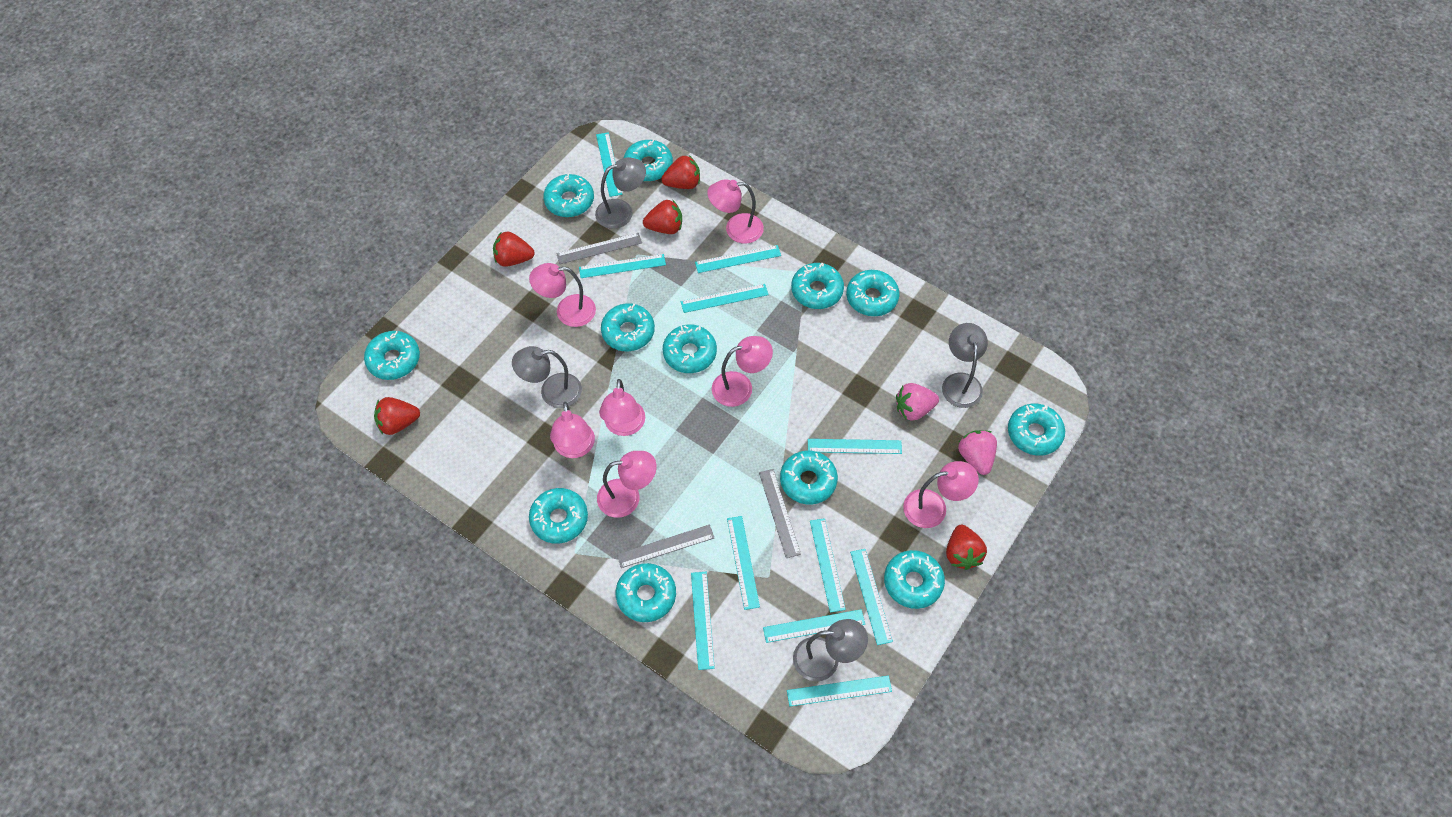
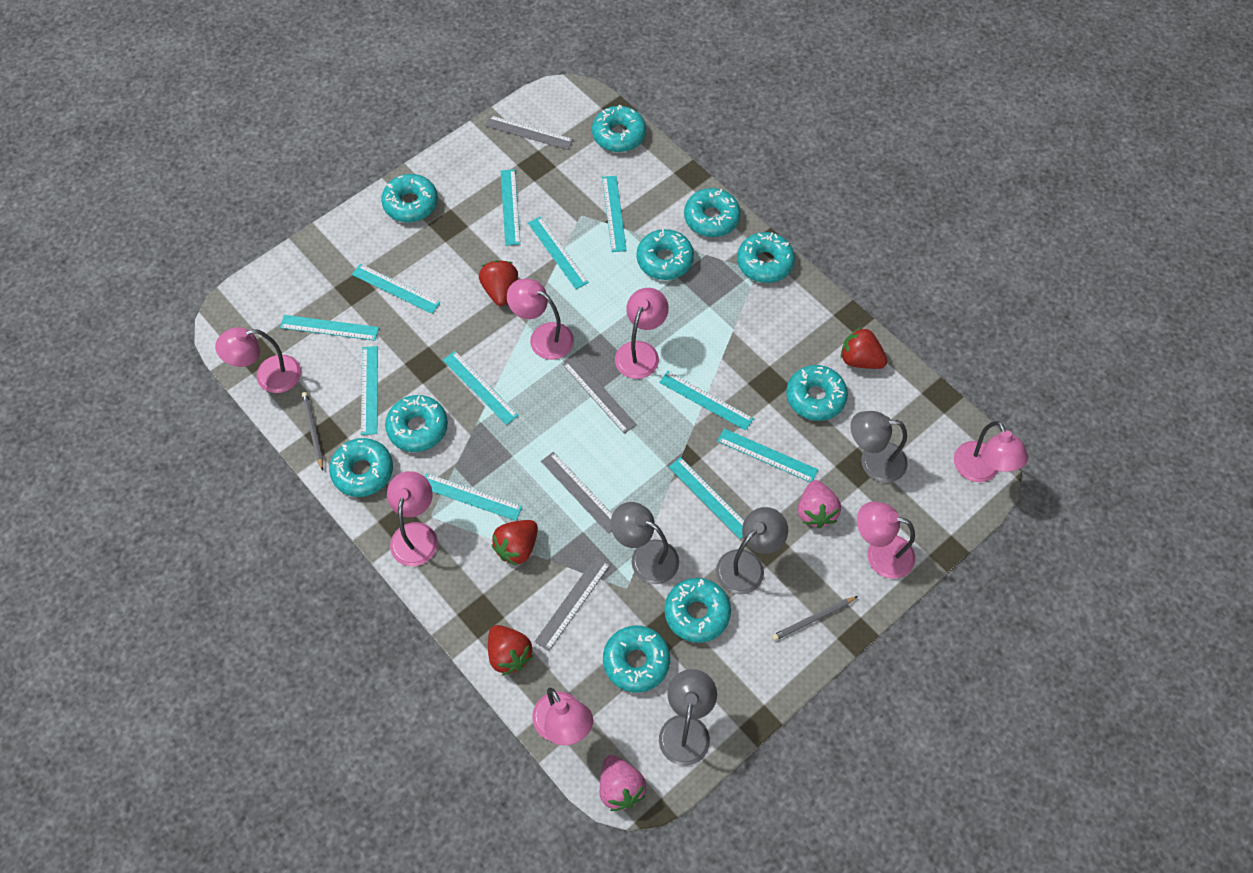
grey pencil: 0 -> 2
grey ruler: 3 -> 4
red strawberry: 5 -> 4
turquoise donut: 12 -> 10

